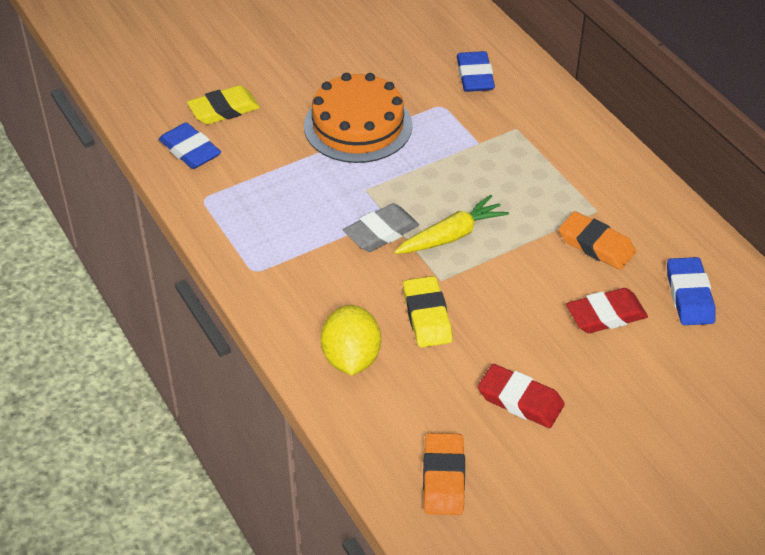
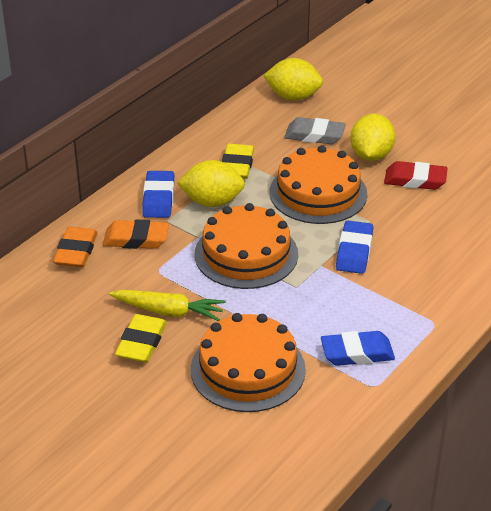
orange cake: 1 -> 3
red eraser: 2 -> 1
yellow lemon: 1 -> 3

